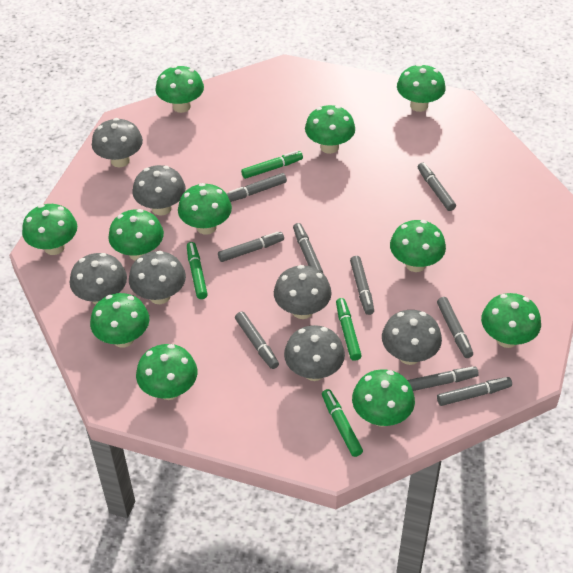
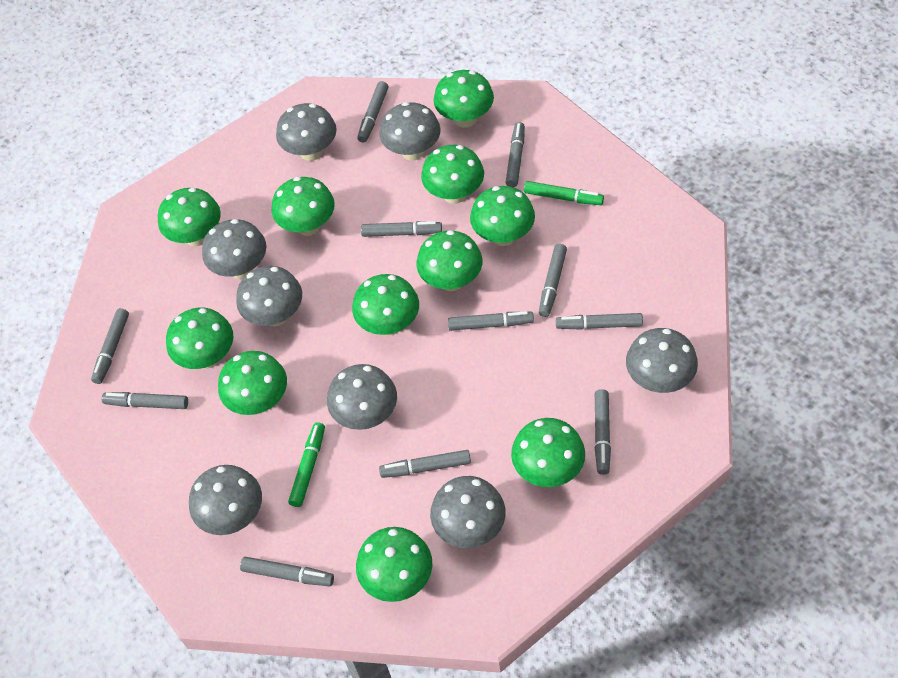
green marker: 4 -> 2
grey marker: 9 -> 11
grey mushroom: 7 -> 8

